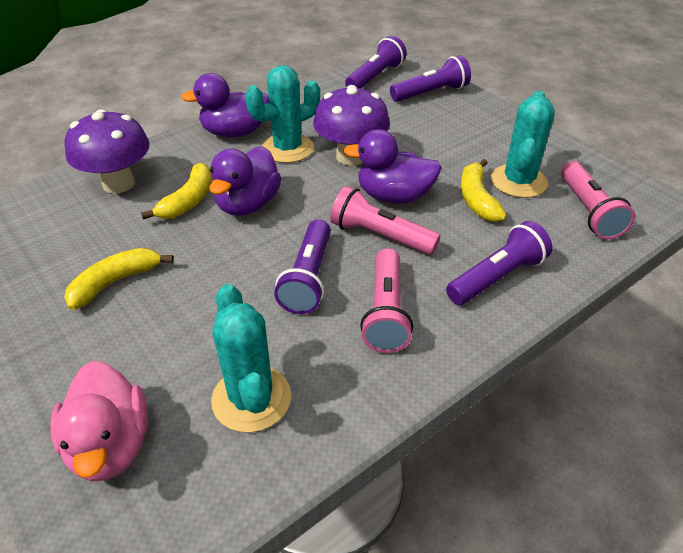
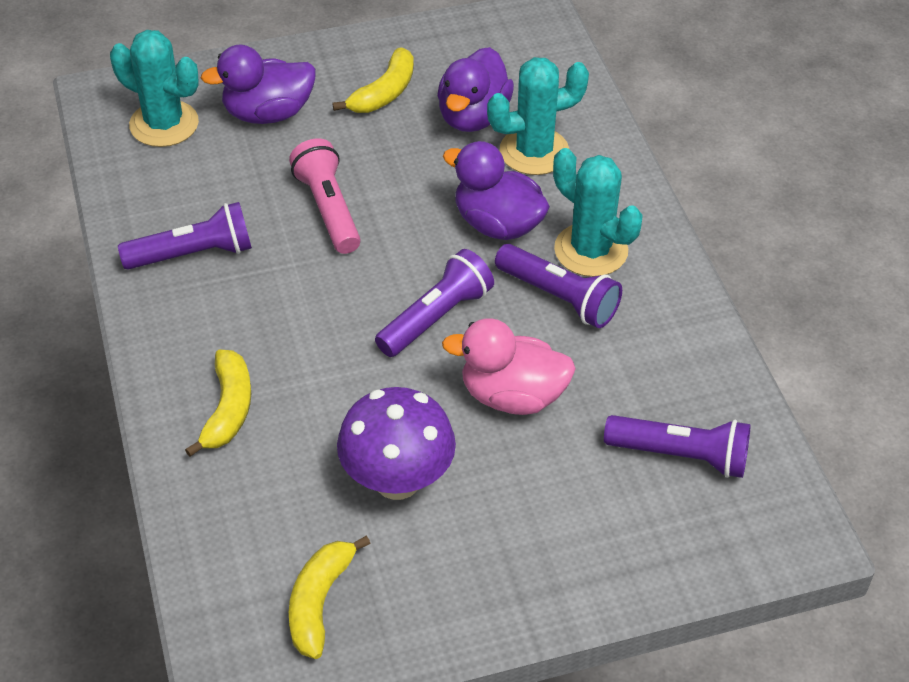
pink flashlight: 3 -> 1
purple mushroom: 2 -> 1

